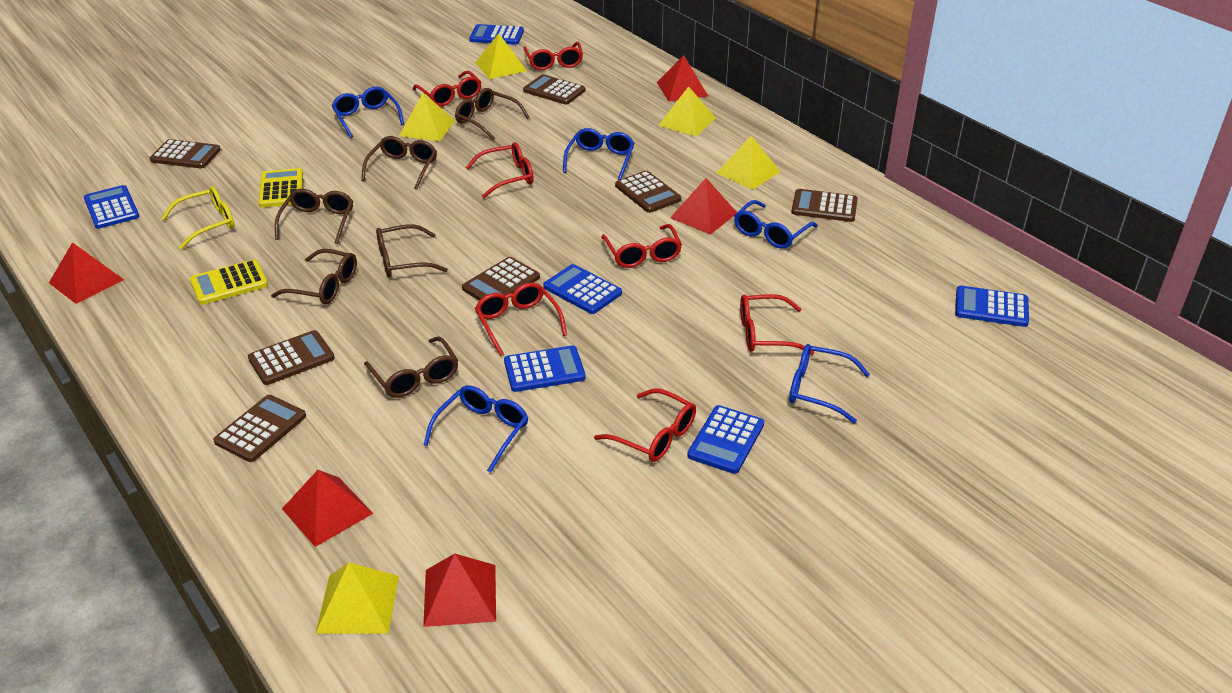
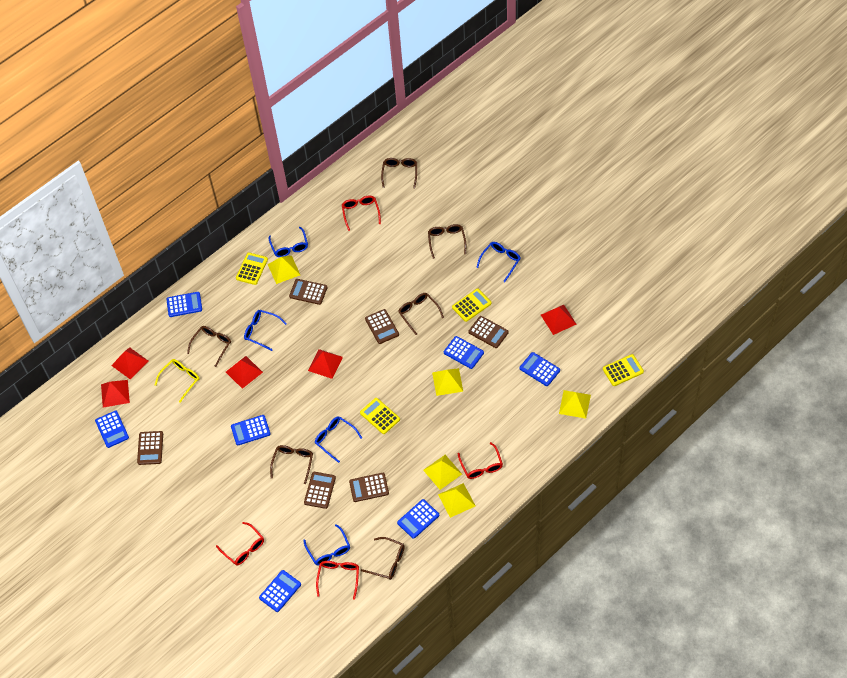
blue calculator: 6 -> 7
brown calculator: 7 -> 6
red glasses: 7 -> 4
yellow calculator: 2 -> 4

